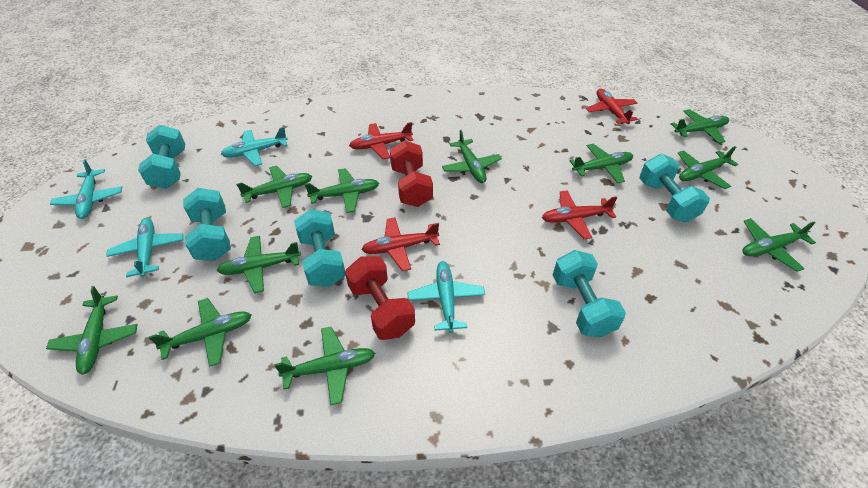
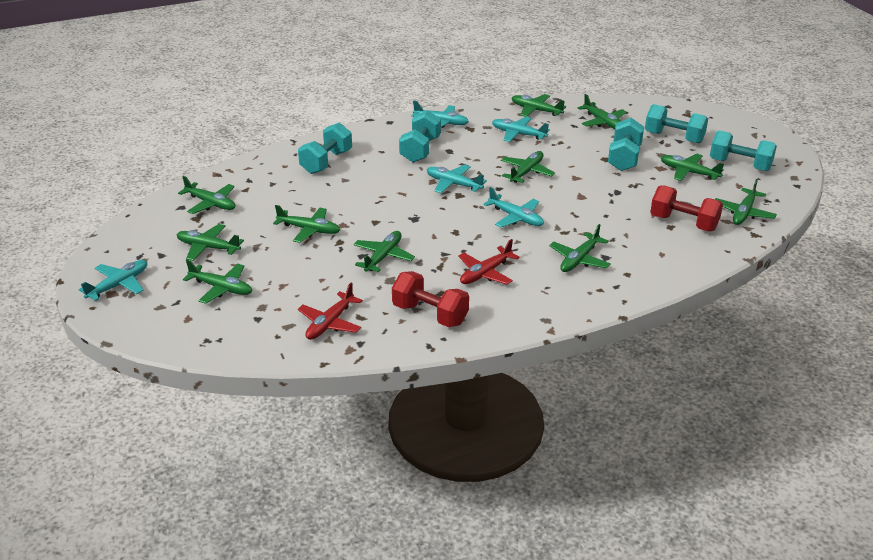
red plane: 4 -> 2
turquoise plane: 4 -> 5

